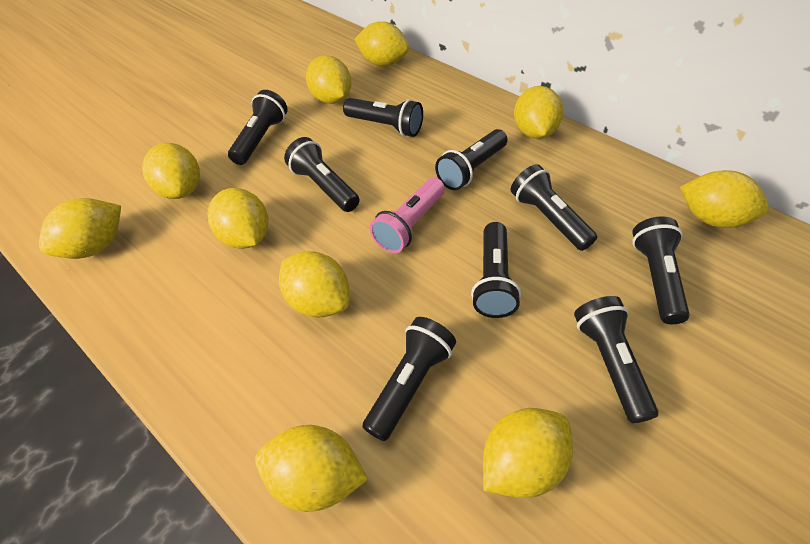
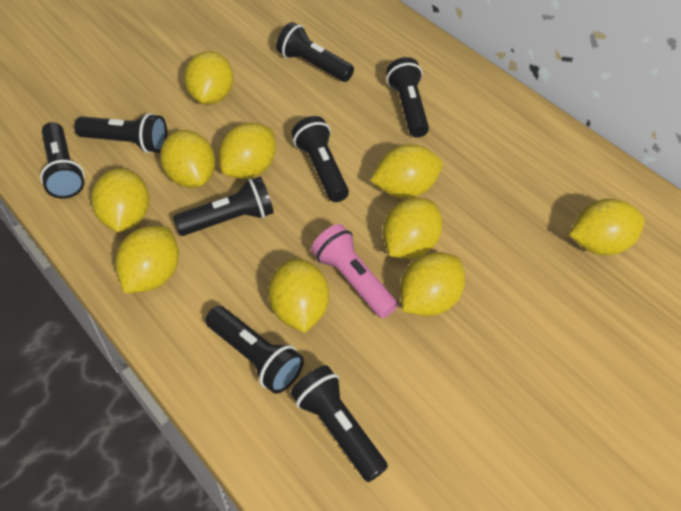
black flashlight: 9 -> 8

